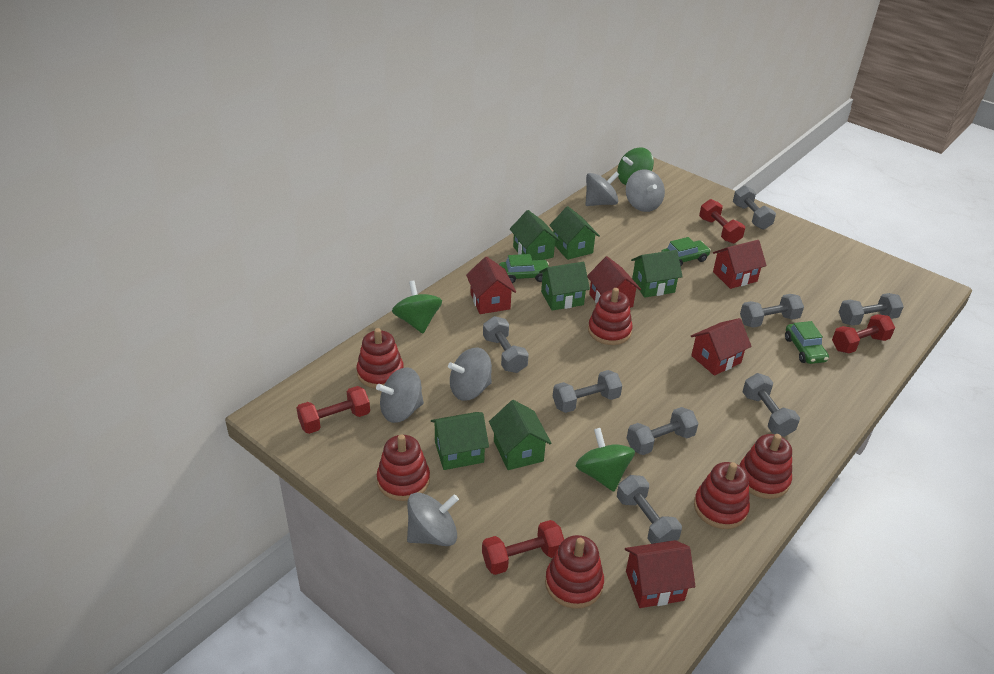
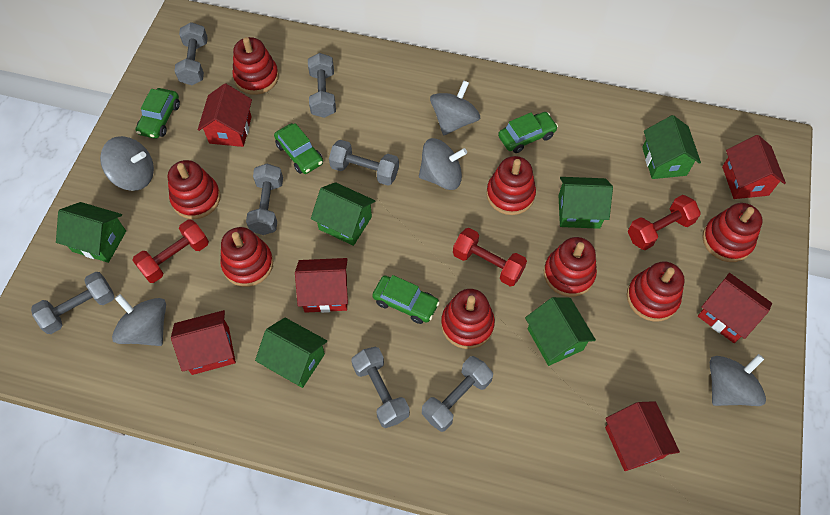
green car: 3 -> 4
green spinning top: 3 -> 0
grey dumbbell: 8 -> 7
red dumbbell: 4 -> 3
red house: 5 -> 6
red stacking toy: 6 -> 8

